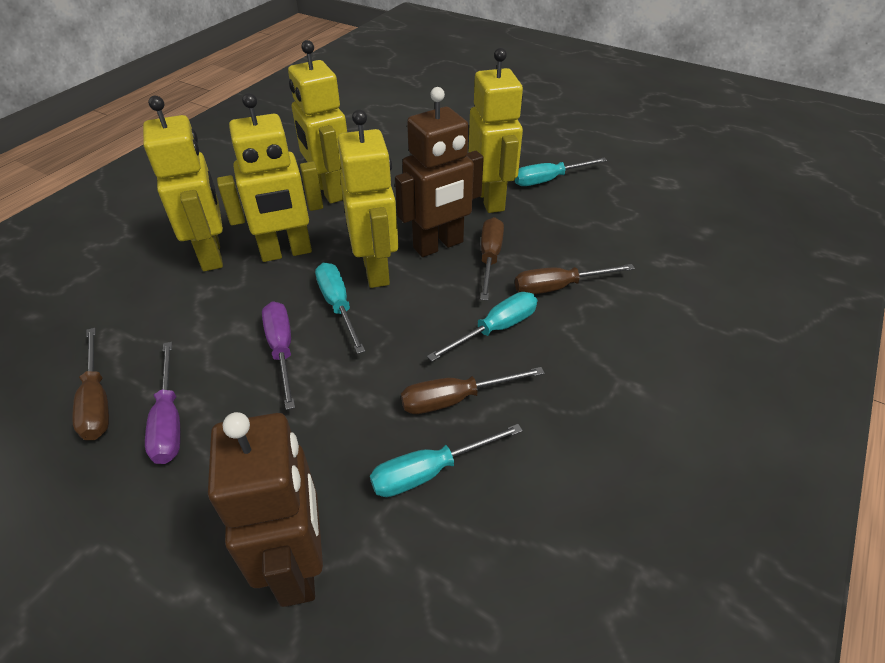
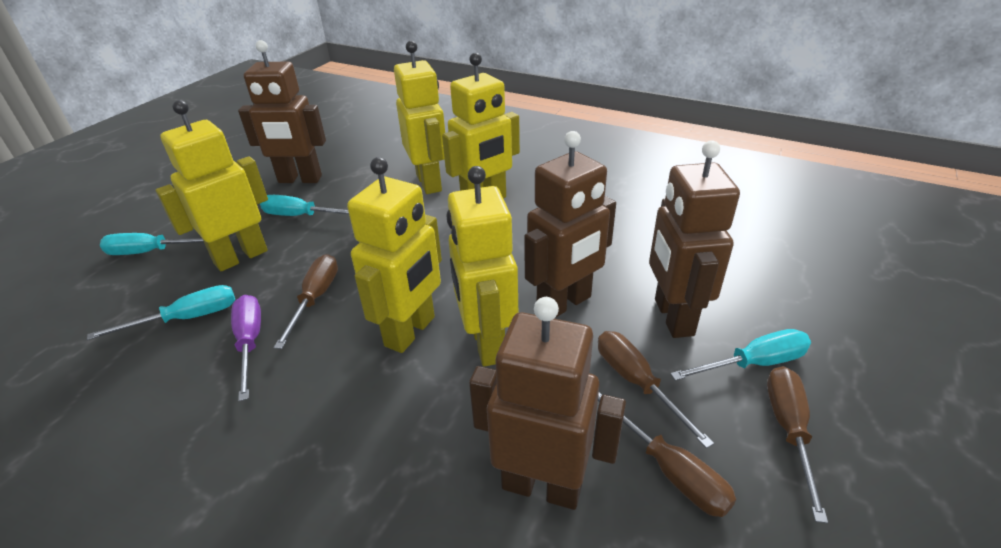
brown robot: 2 -> 4
purple screwdriver: 2 -> 1

